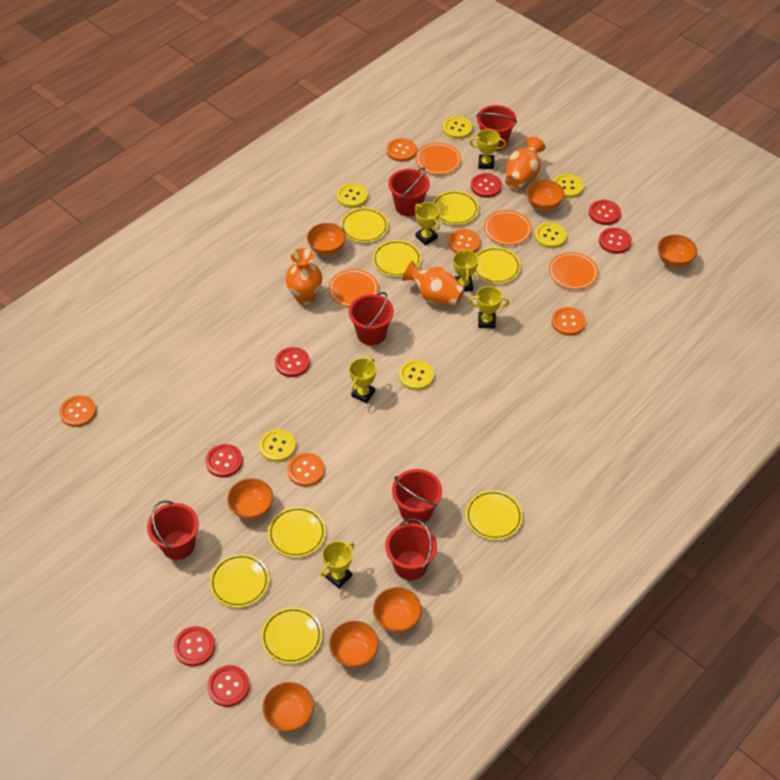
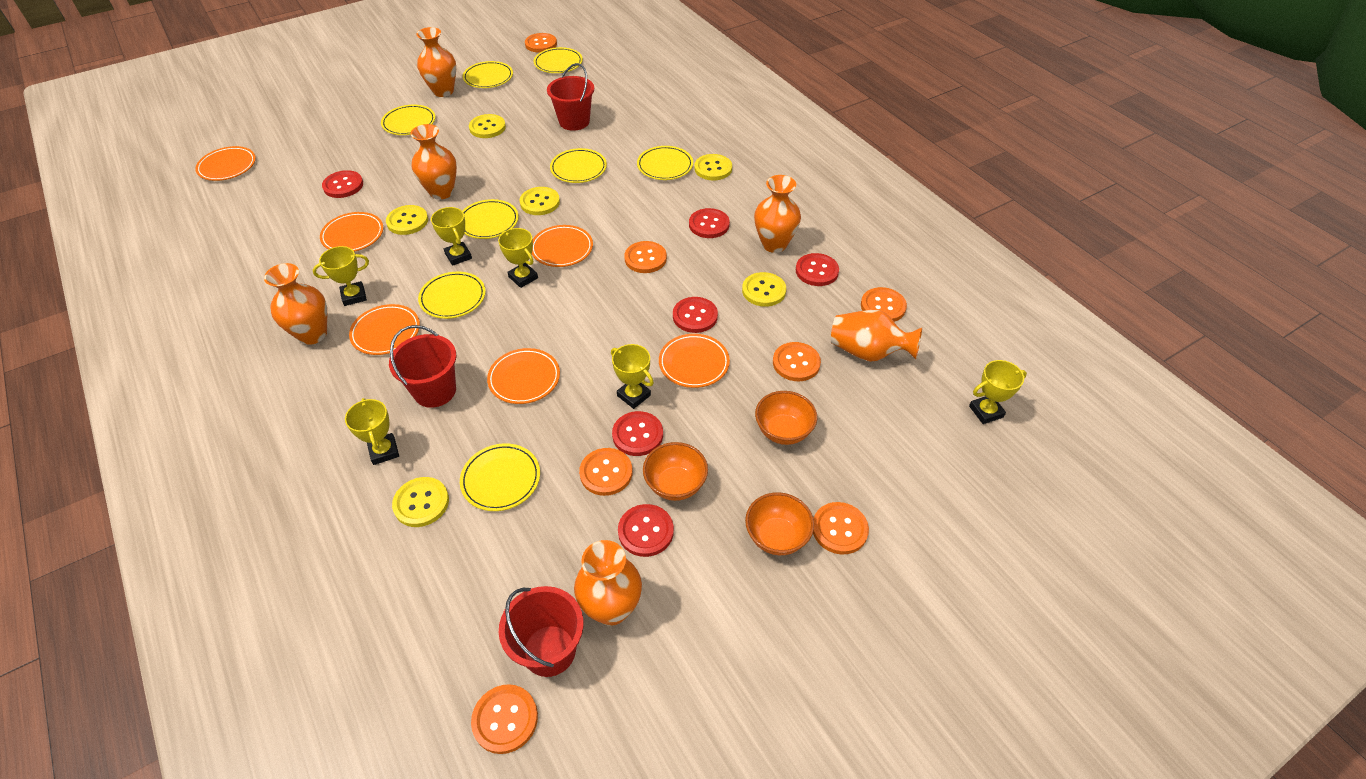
orange bowl: 7 -> 3
orange button: 5 -> 7
orange plate: 4 -> 6
orange vase: 3 -> 6
red bucket: 6 -> 3
red button: 7 -> 6

